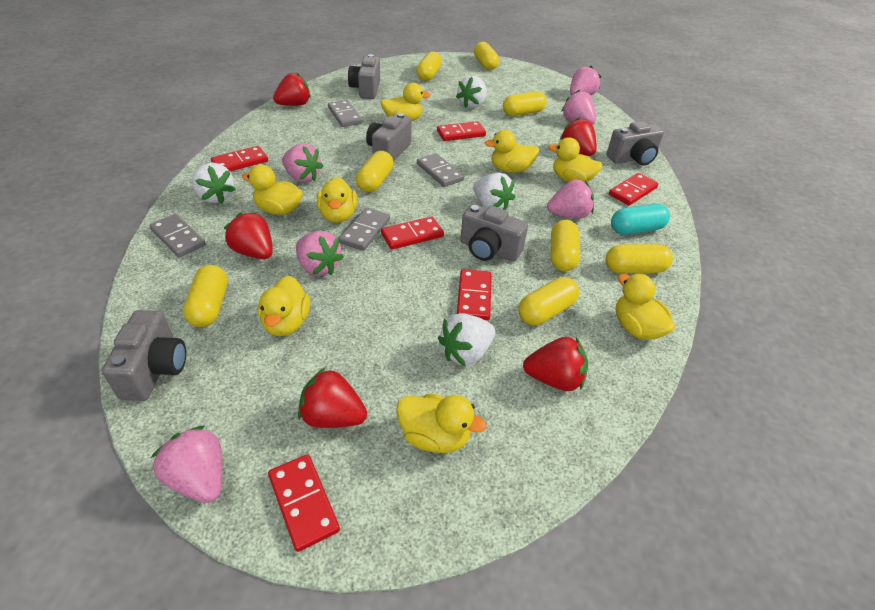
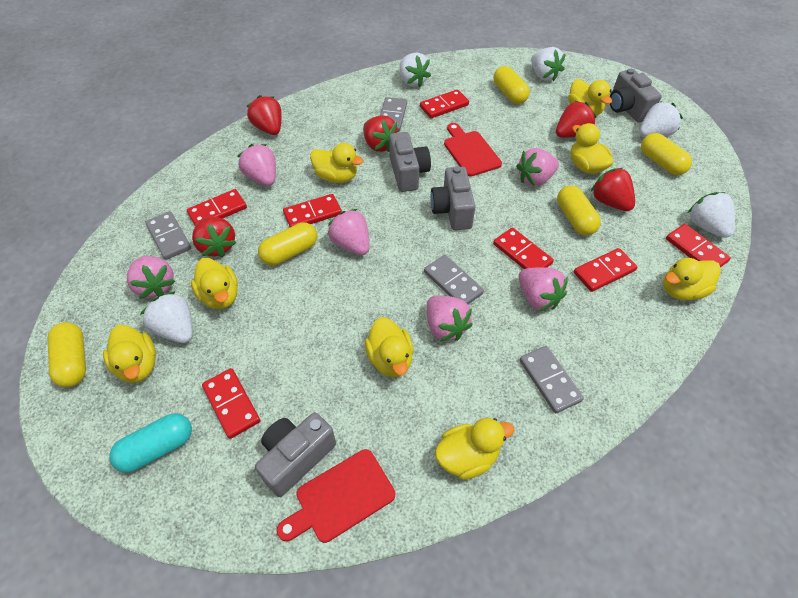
grey camera: 5 -> 4
red cutting board: 0 -> 2
red domino: 6 -> 7
white strawberry: 4 -> 5
yellow capsule: 8 -> 5

